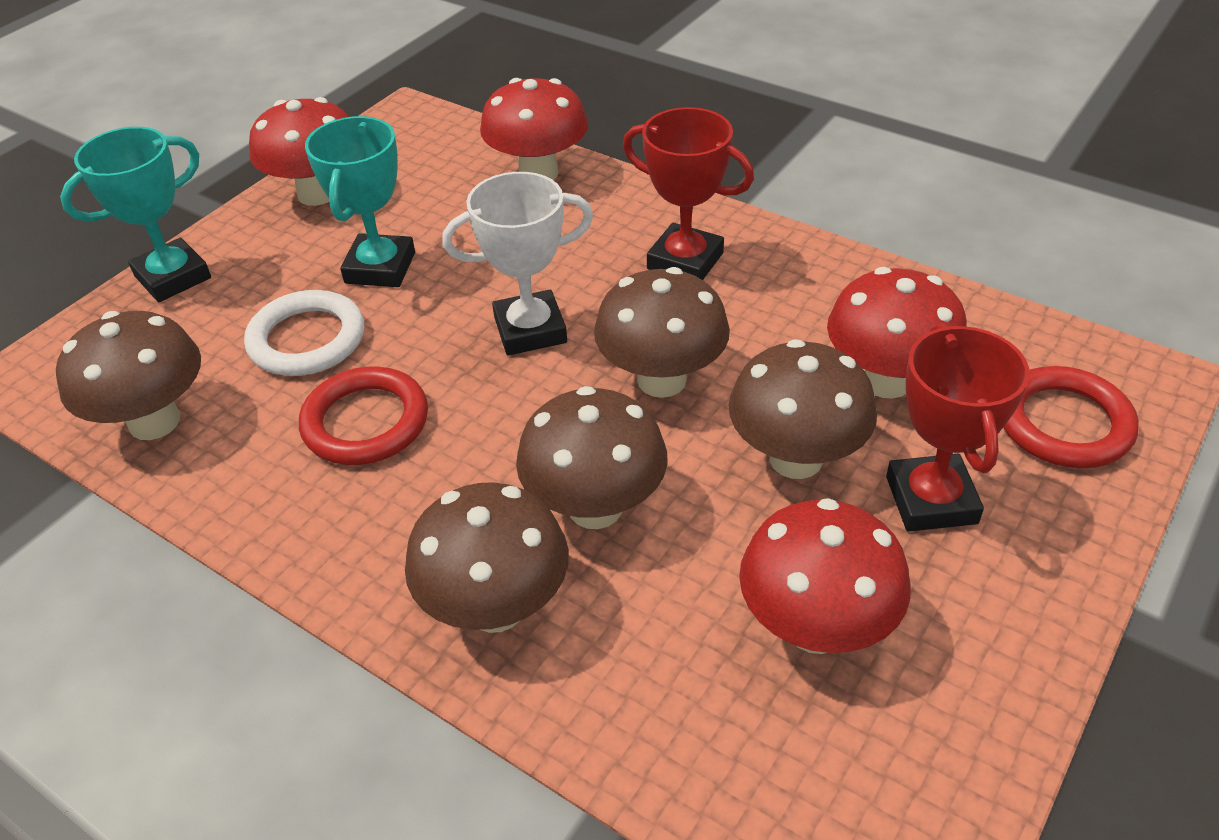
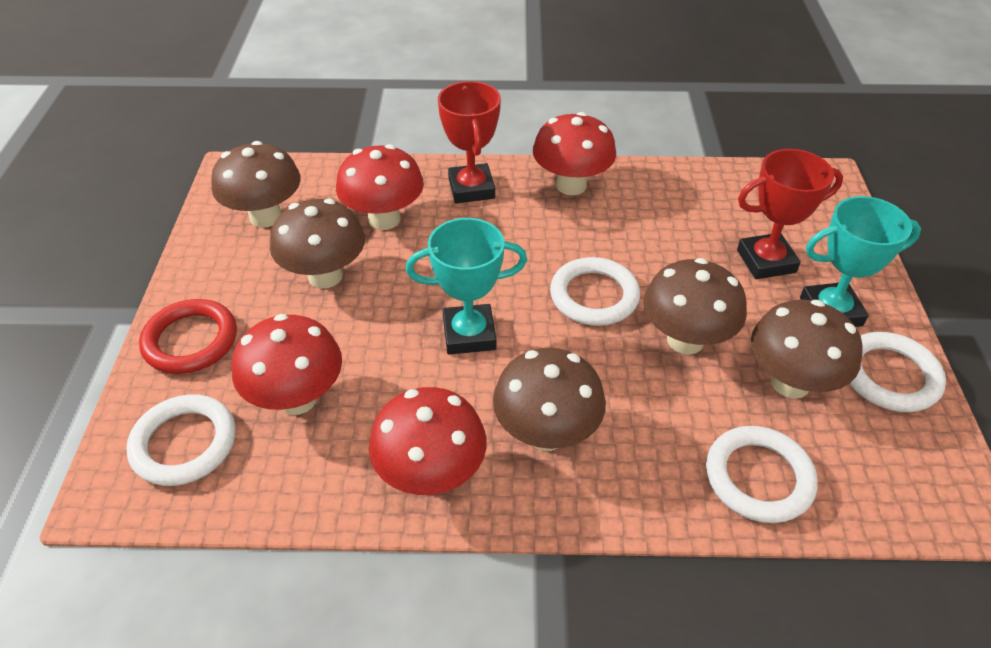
red ring: 2 -> 1
white ring: 1 -> 4
white trophy: 1 -> 0

